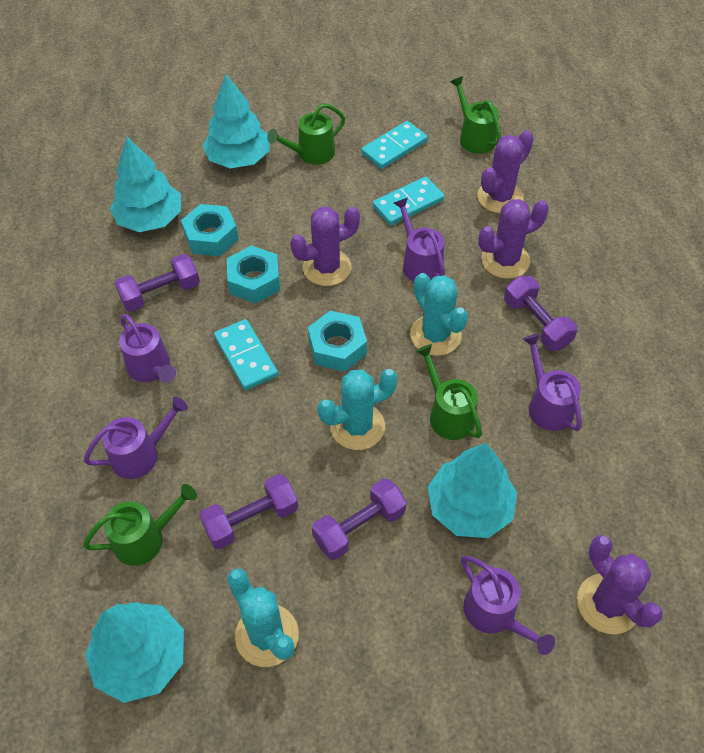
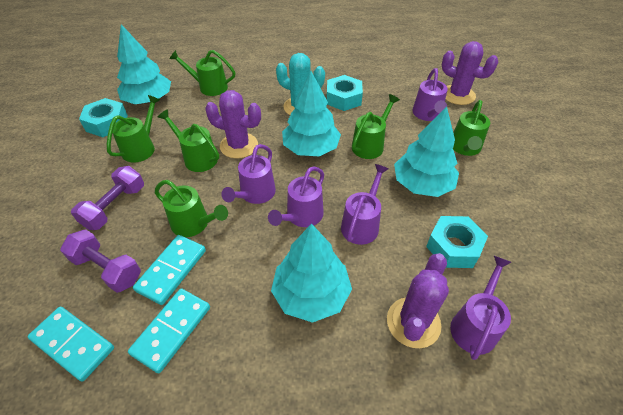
green watering can: 4 -> 6
purple cactus: 4 -> 3
purple dumbbell: 4 -> 2
turquoise cactus: 3 -> 1

